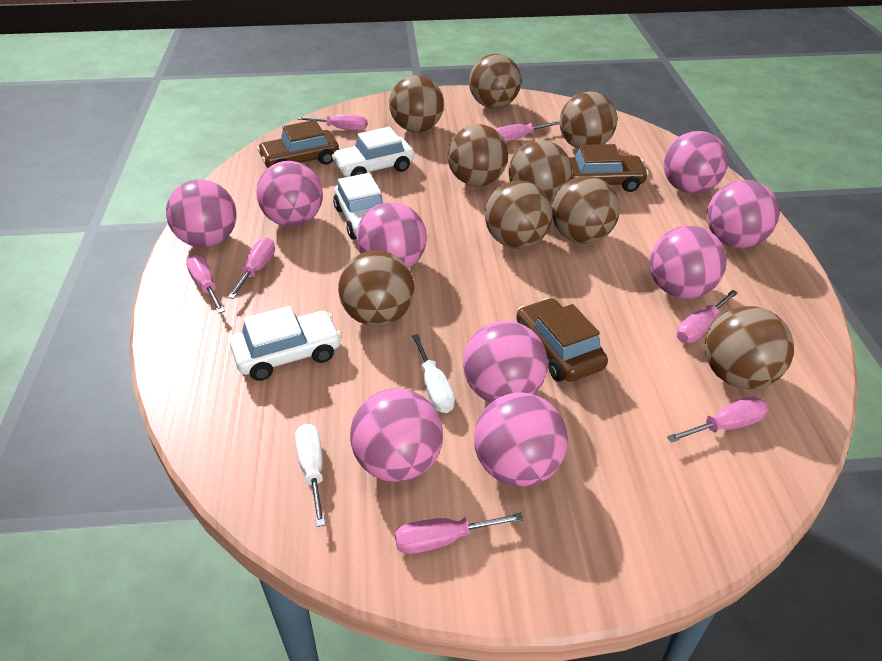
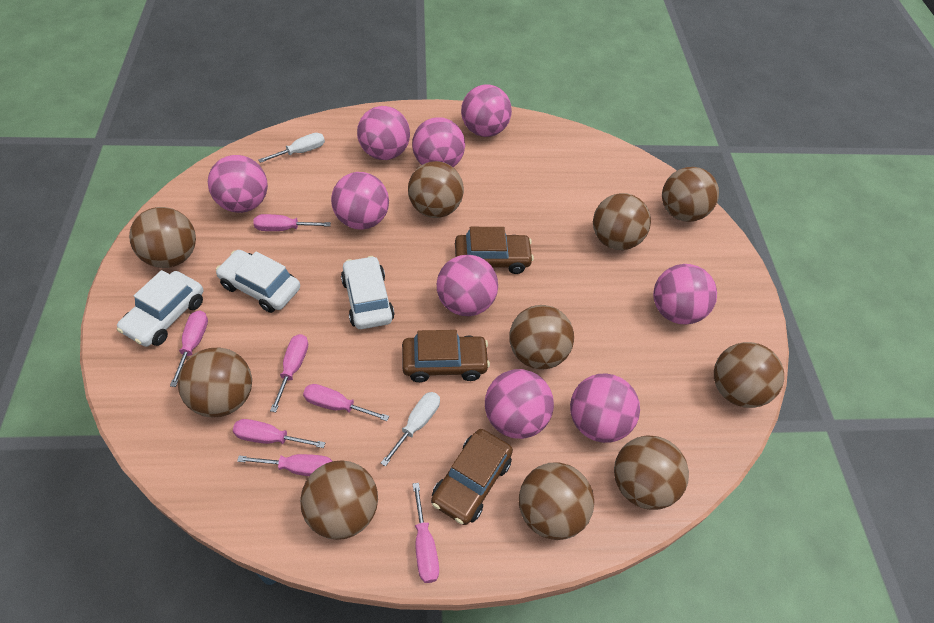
brown ball: 9 -> 10

